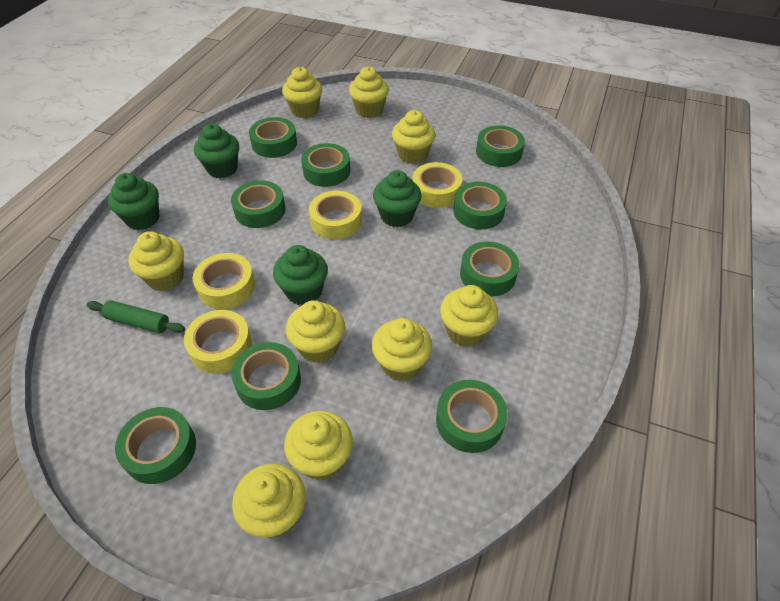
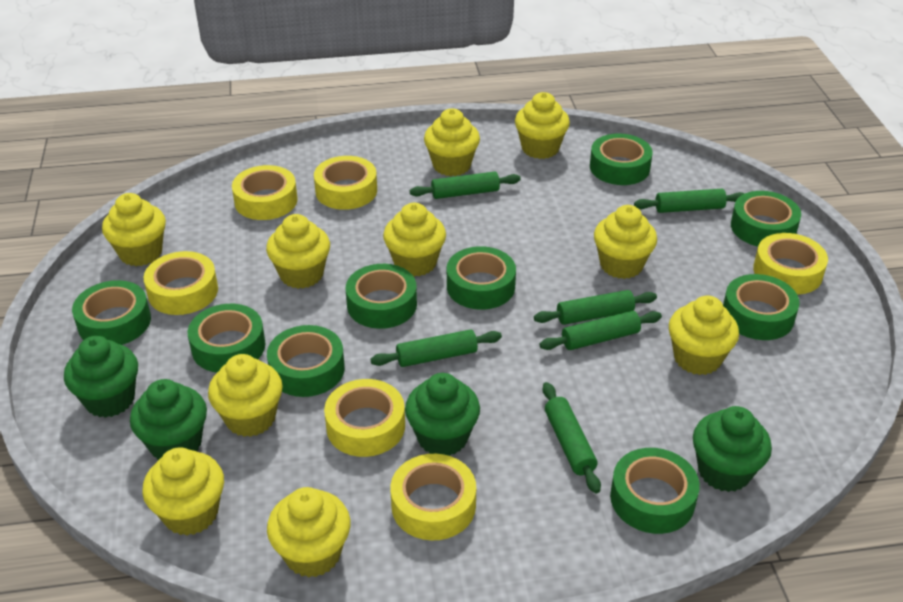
green rolling pin: 1 -> 6
yellow cupcake: 9 -> 10
yellow tape: 4 -> 6

